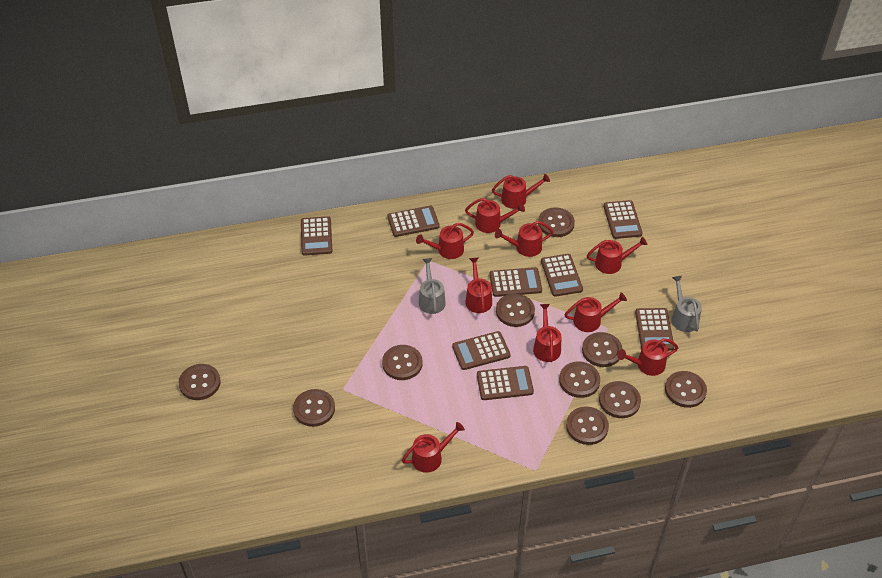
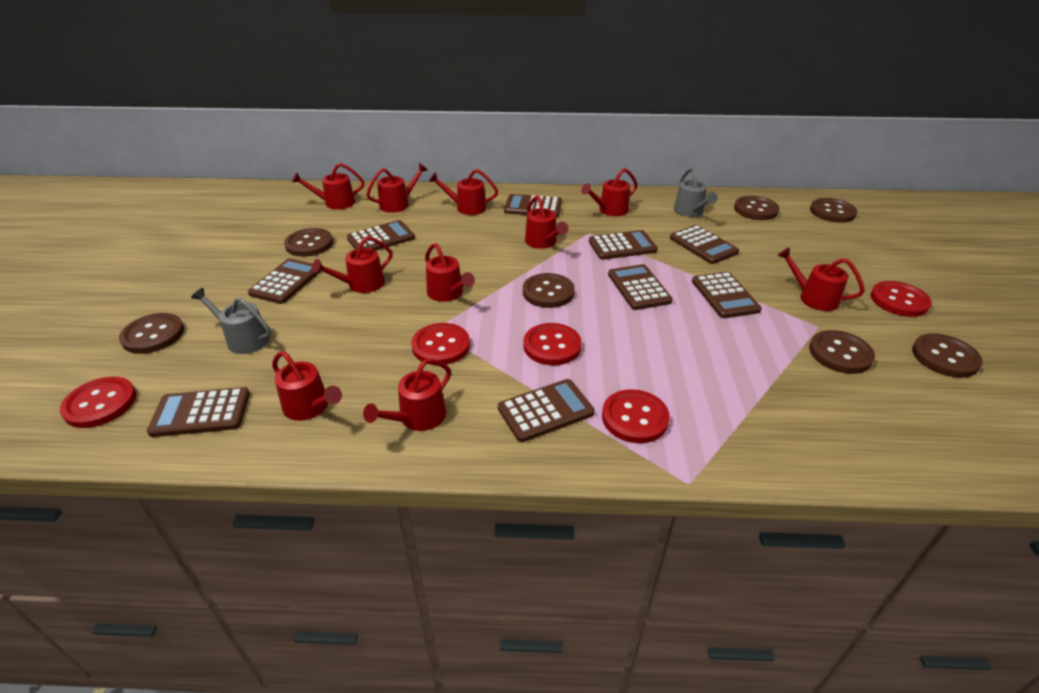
brown button: 10 -> 7
brown calculator: 8 -> 9
red button: 0 -> 5

